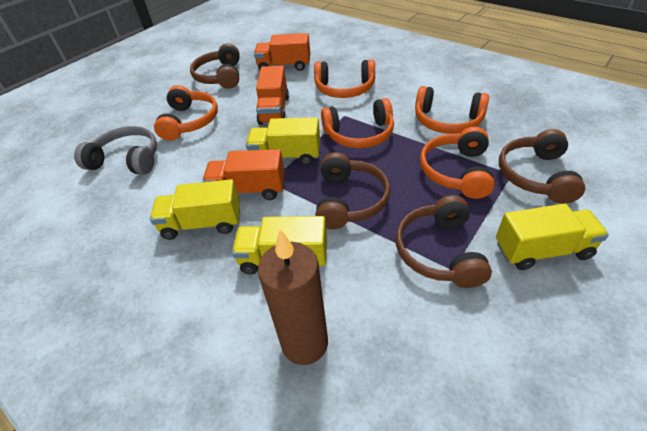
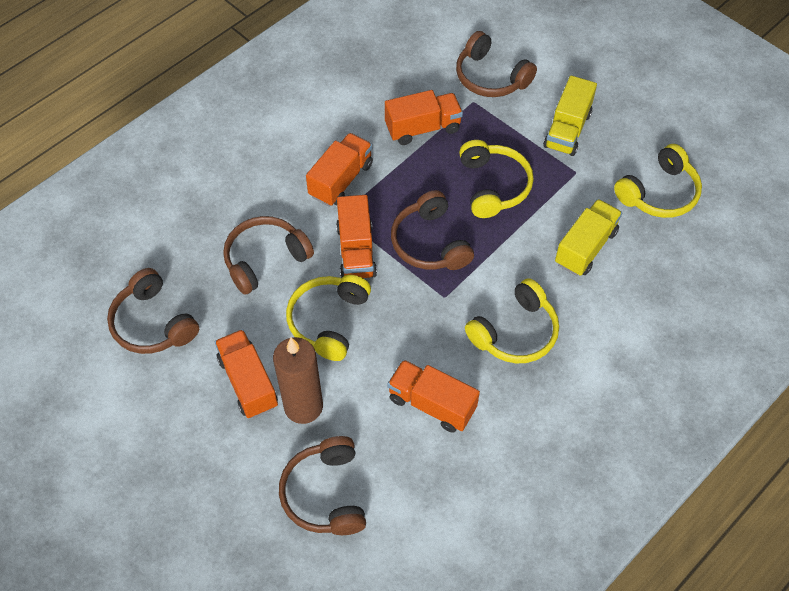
brown headphones: 4 -> 5
grey headphones: 1 -> 0
orange headphones: 5 -> 0
orange truck: 3 -> 5
yellow headphones: 0 -> 4
yellow truck: 4 -> 2

